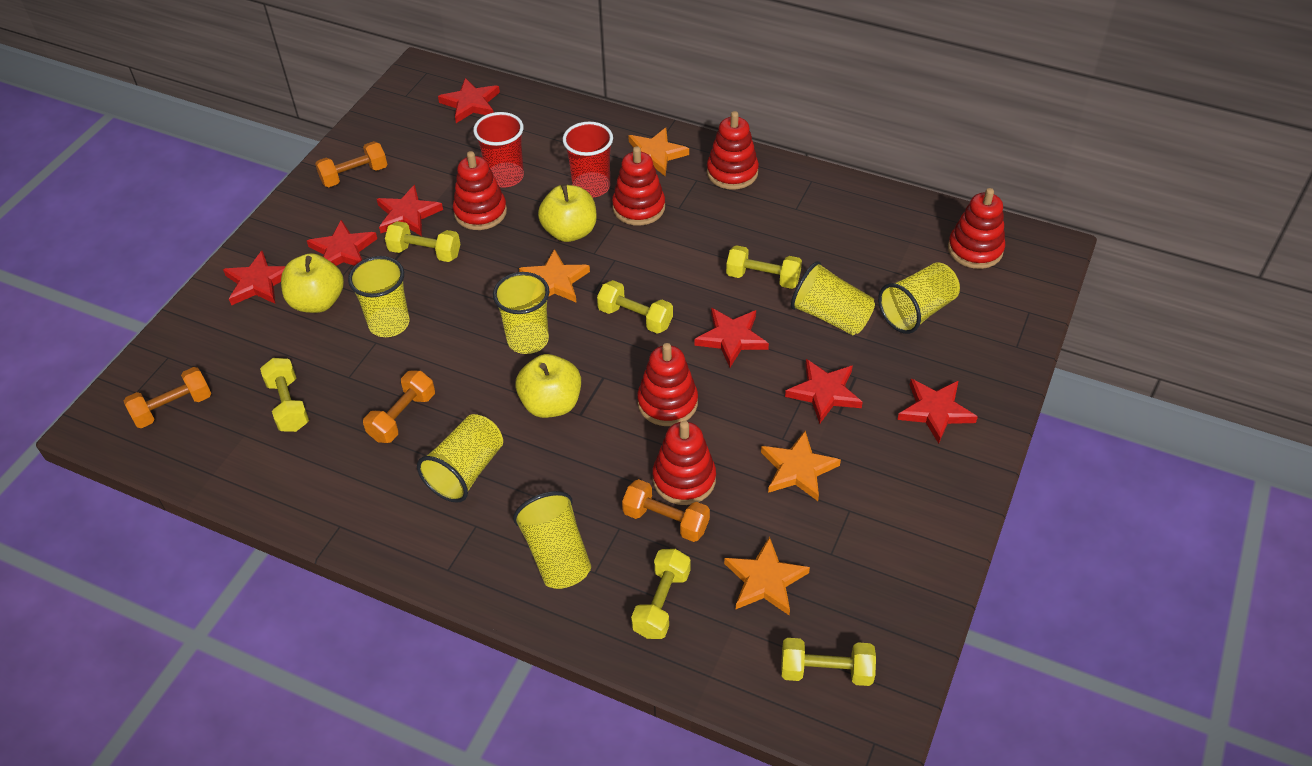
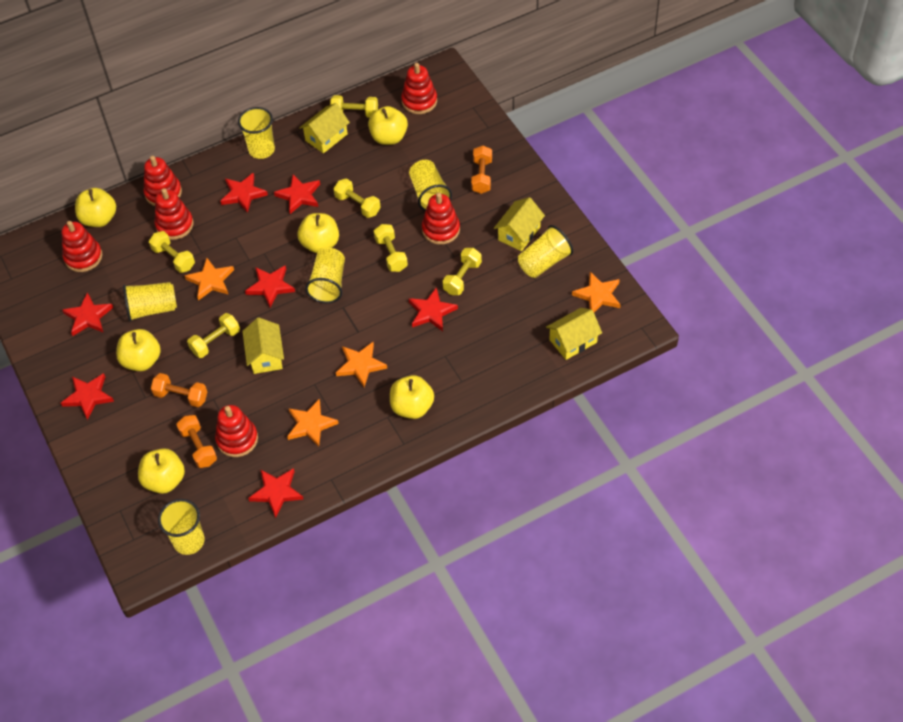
orange dumbbell: 4 -> 3
red cup: 2 -> 0
yellow apple: 3 -> 6
yellow house: 0 -> 4

